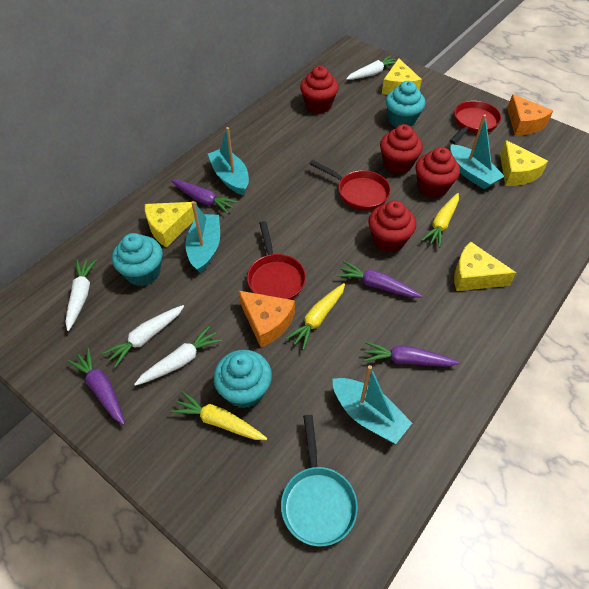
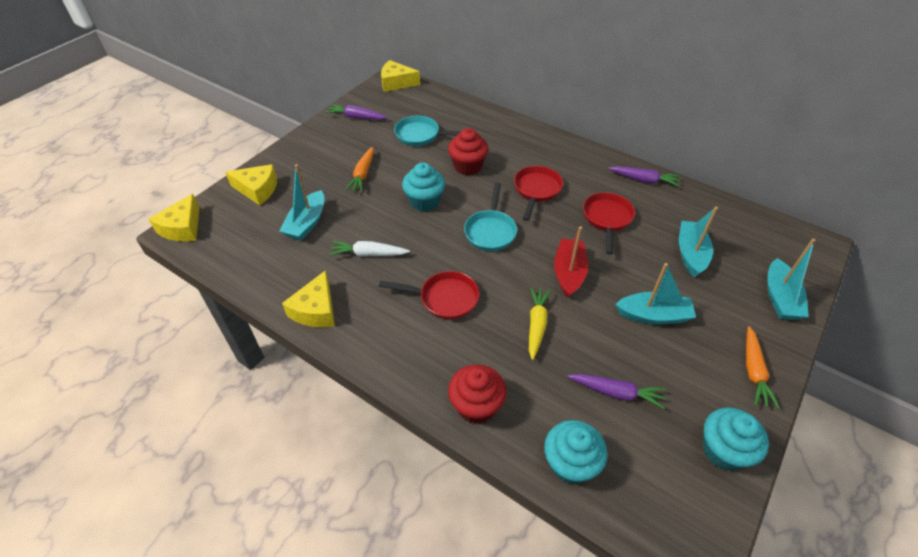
orange carrot: 0 -> 2
orange cheese: 2 -> 0
purple carrot: 4 -> 3
red boat: 0 -> 1
red cupcake: 4 -> 2
turquoise pan: 1 -> 2
white carrot: 4 -> 1
yellow carrot: 3 -> 1

